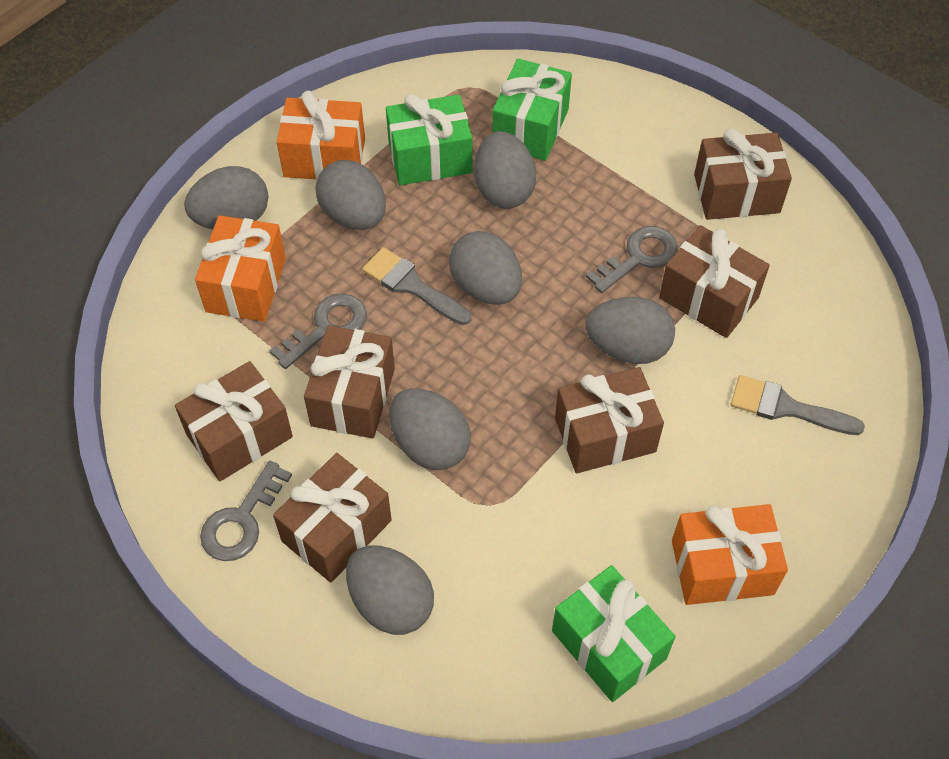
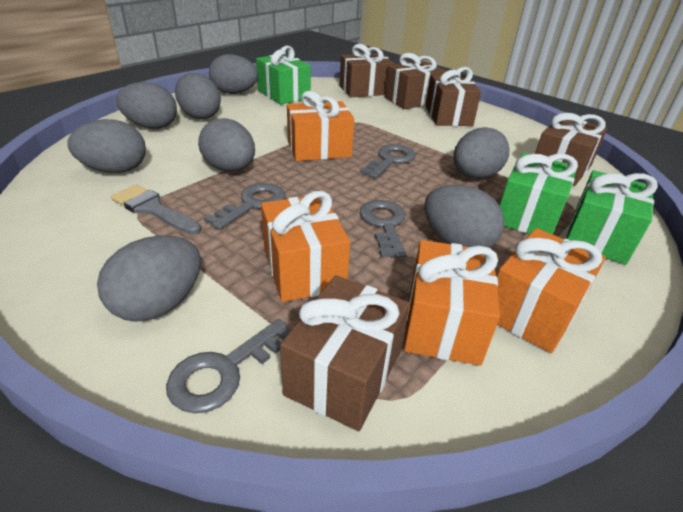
brown gift: 6 -> 5
grey brush: 2 -> 1
grey egg: 7 -> 8
grey key: 3 -> 4
orange gift: 3 -> 4

